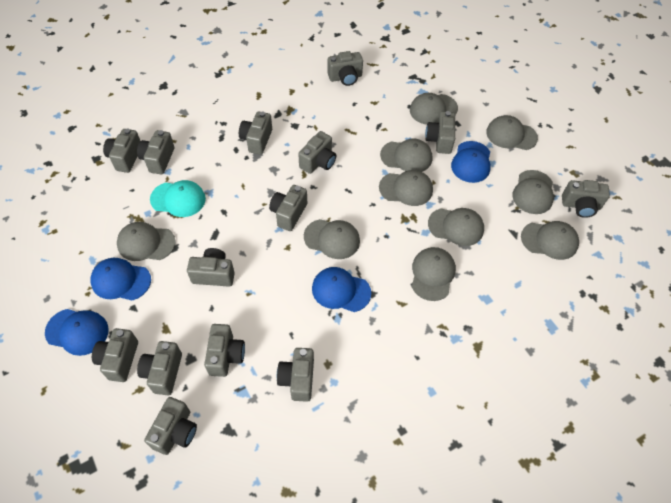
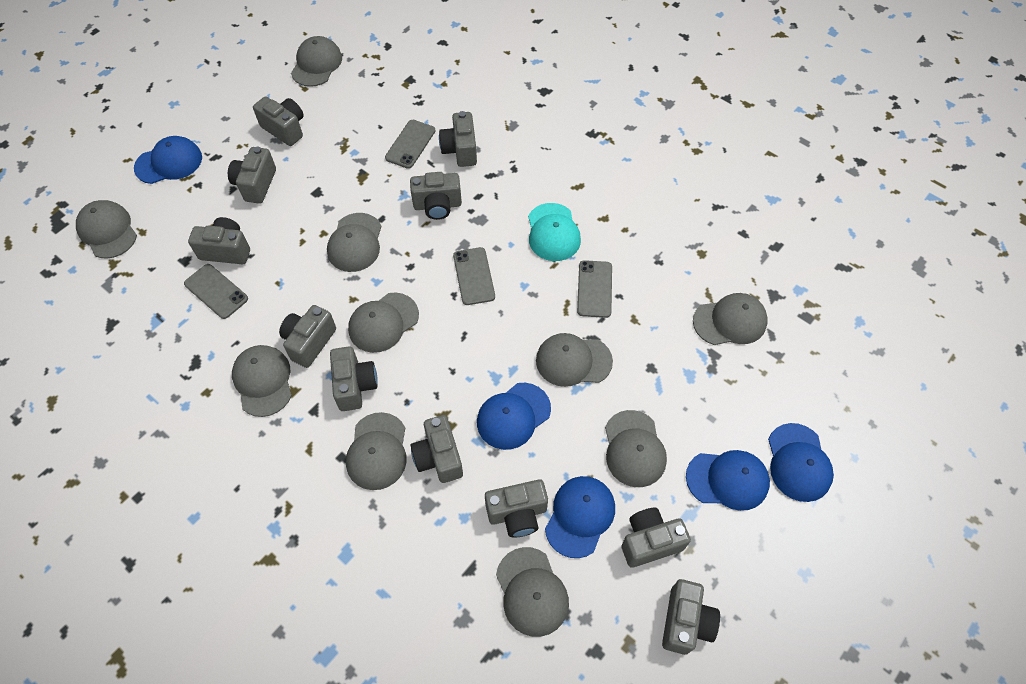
blue cap: 4 -> 5
grey camera: 14 -> 11
grey phone: 0 -> 4

